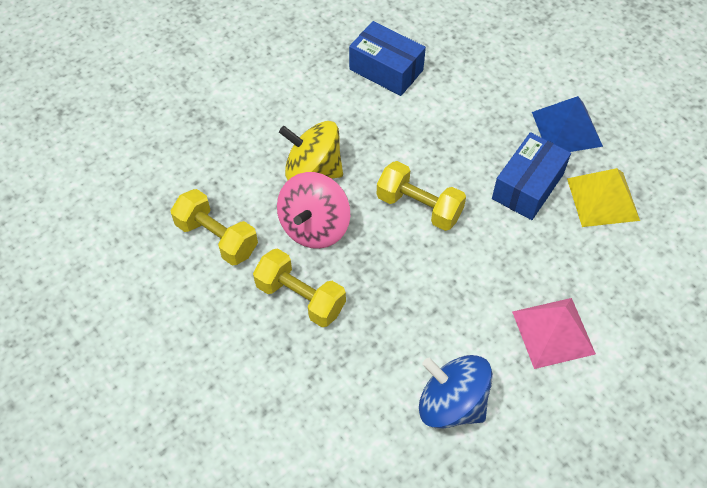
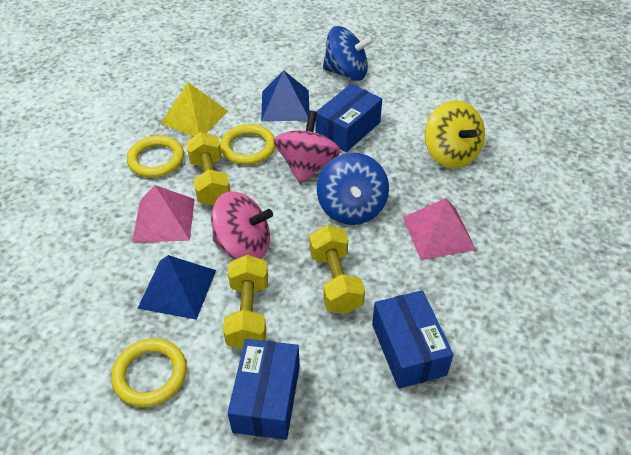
blue box: 2 -> 3
blue pyramid: 1 -> 2
blue spinning top: 1 -> 2
pink pyramid: 1 -> 2
pink spinning top: 1 -> 2
yellow ring: 0 -> 3

